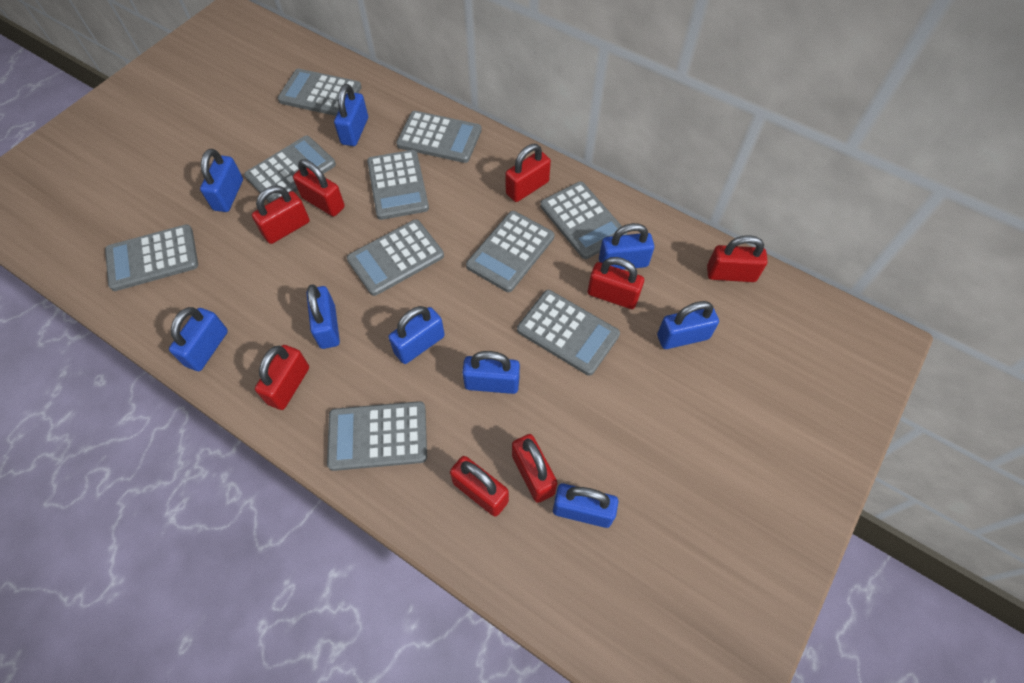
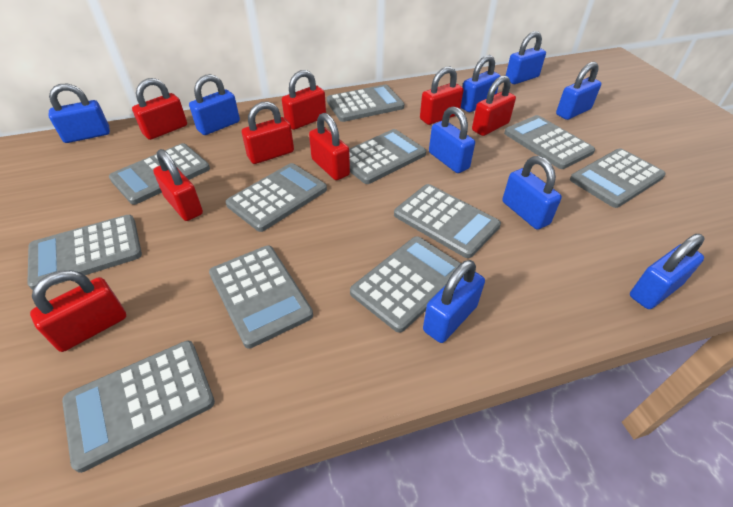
grey calculator: 10 -> 11

